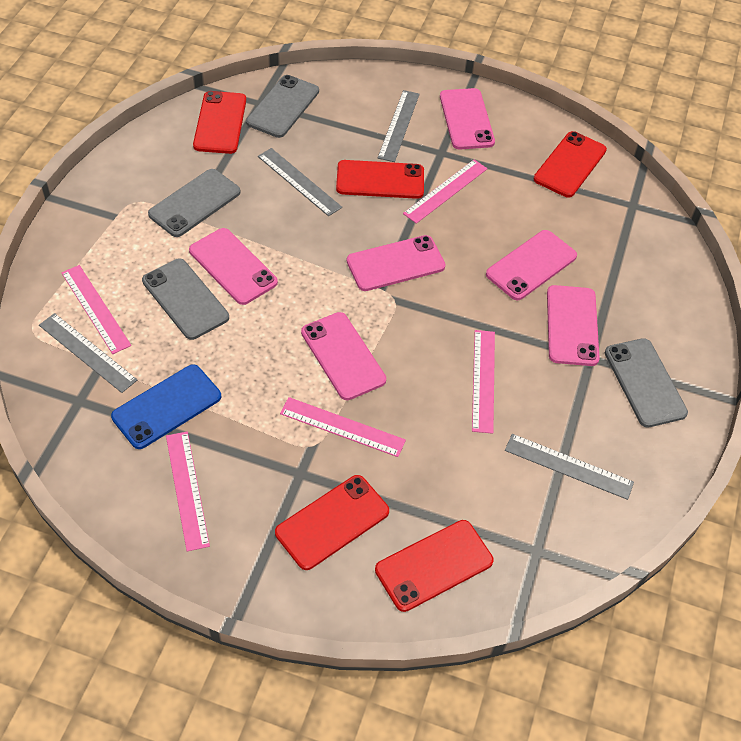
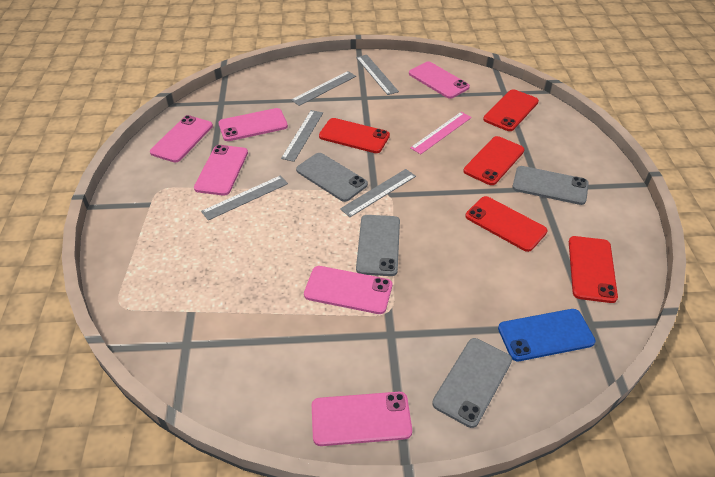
grey ruler: 4 -> 5
pink ruler: 5 -> 1

